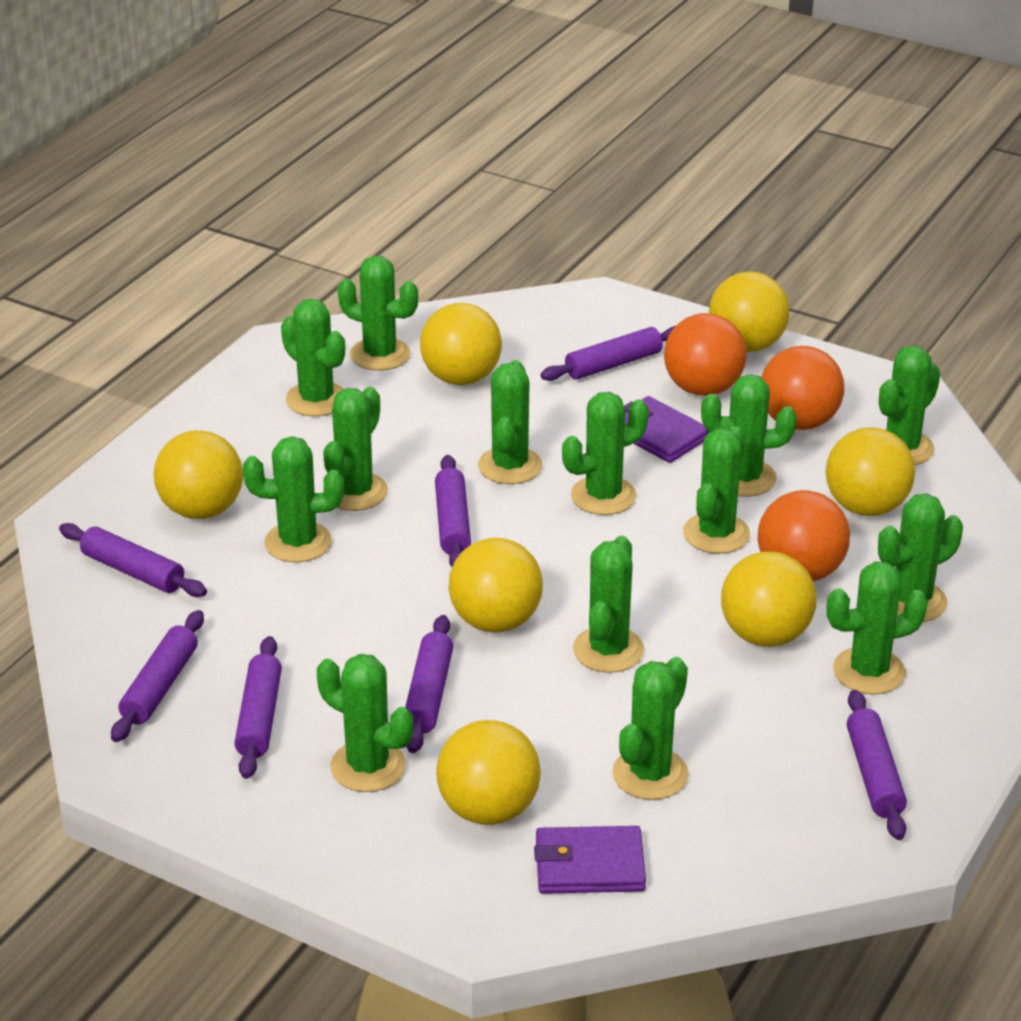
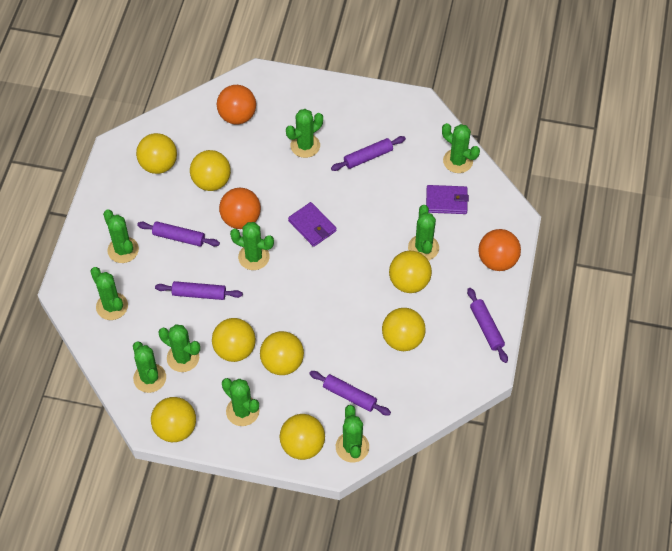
green cactus: 14 -> 10
purple rolling pin: 7 -> 5
yellow ball: 7 -> 8

